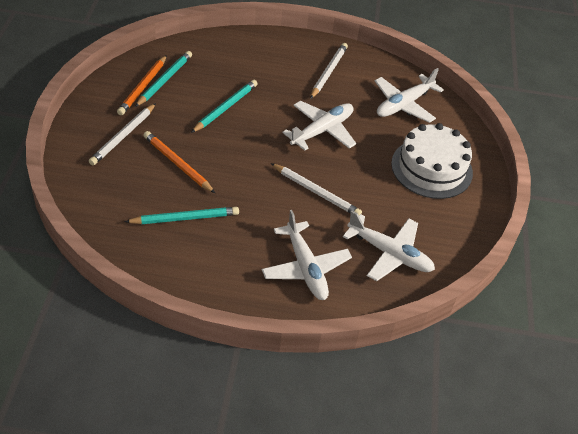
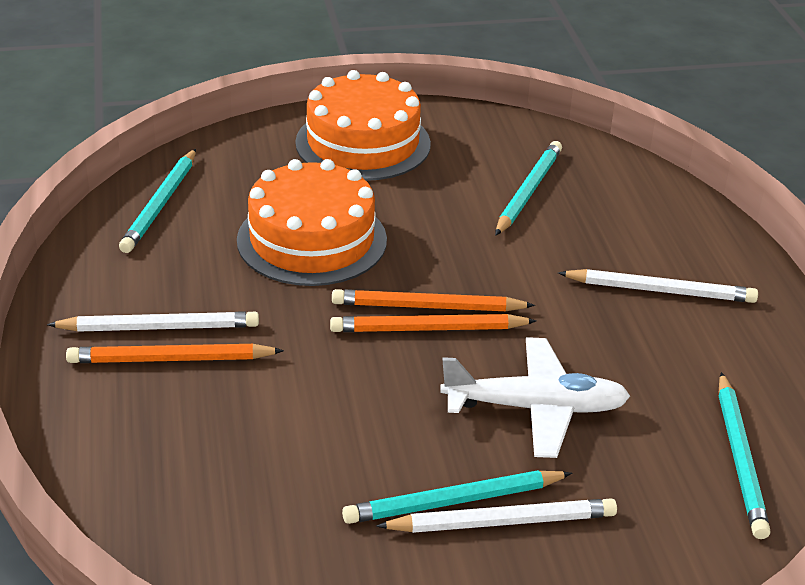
orange cake: 0 -> 2
orange pencil: 2 -> 3
turquoise pencil: 3 -> 4
white cake: 1 -> 0
white plane: 4 -> 1

